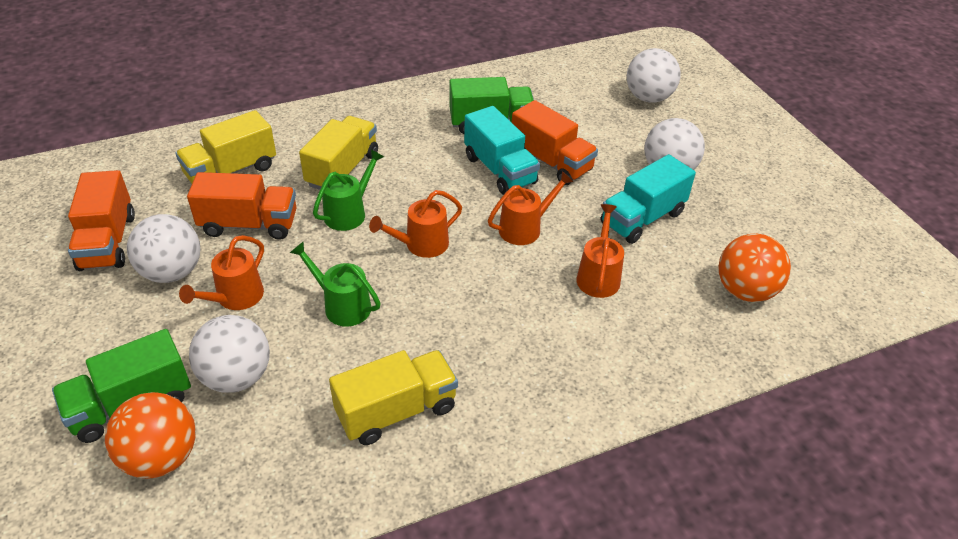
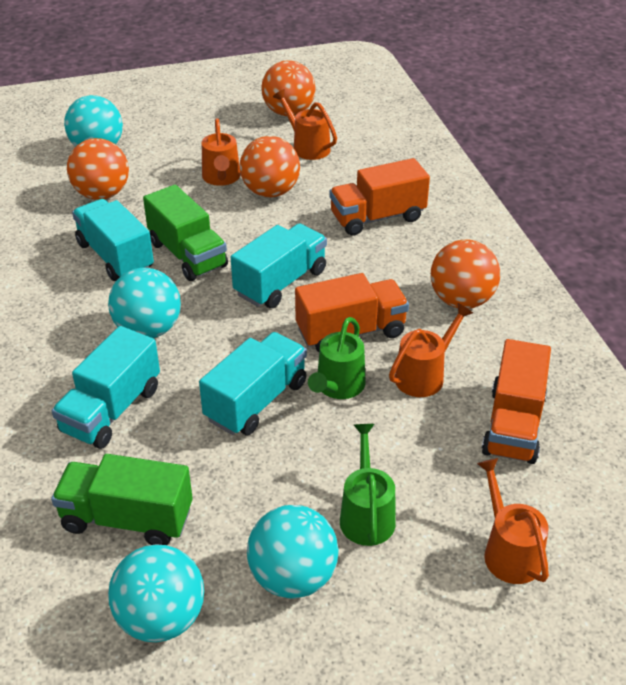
orange ball: 2 -> 4
turquoise ball: 0 -> 4
turquoise truck: 2 -> 4
white ball: 4 -> 0
yellow truck: 3 -> 0

